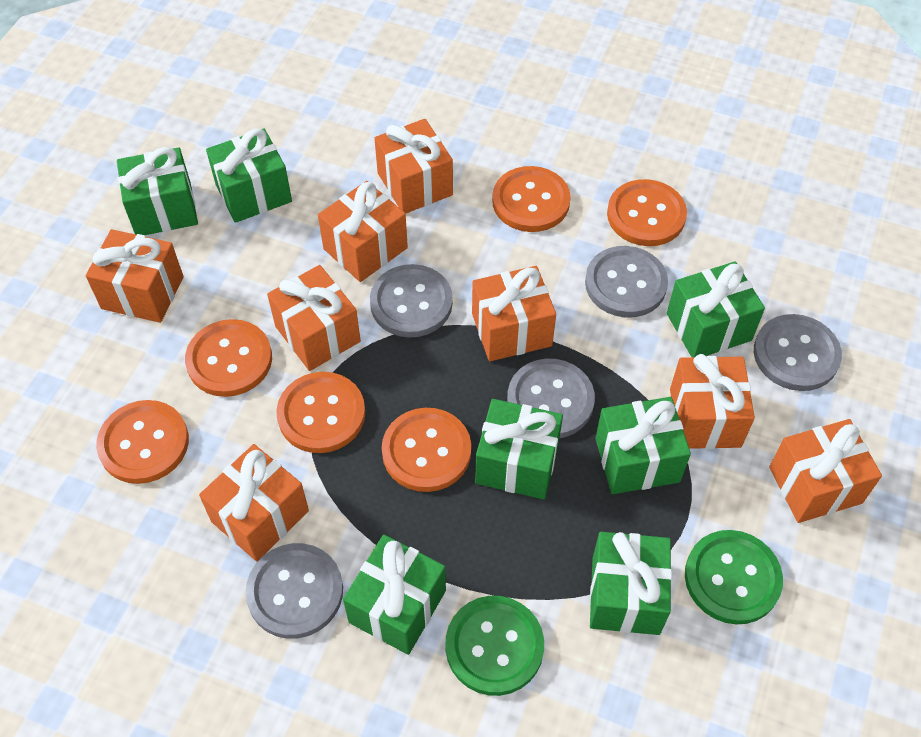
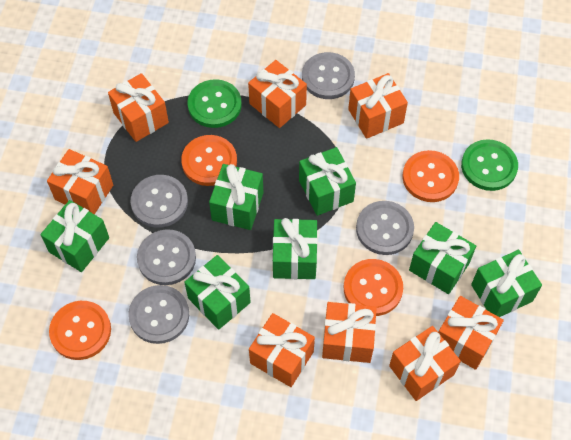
orange button: 6 -> 4

